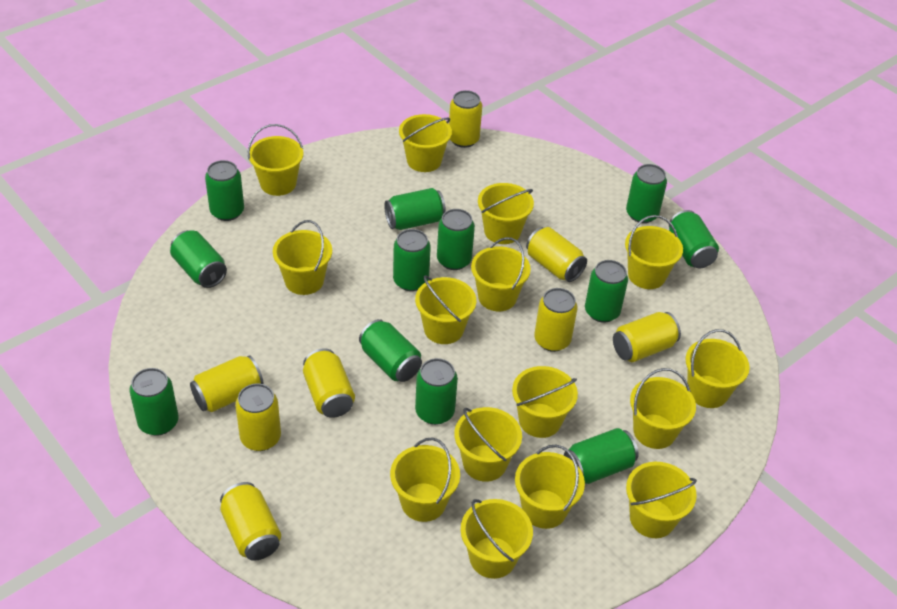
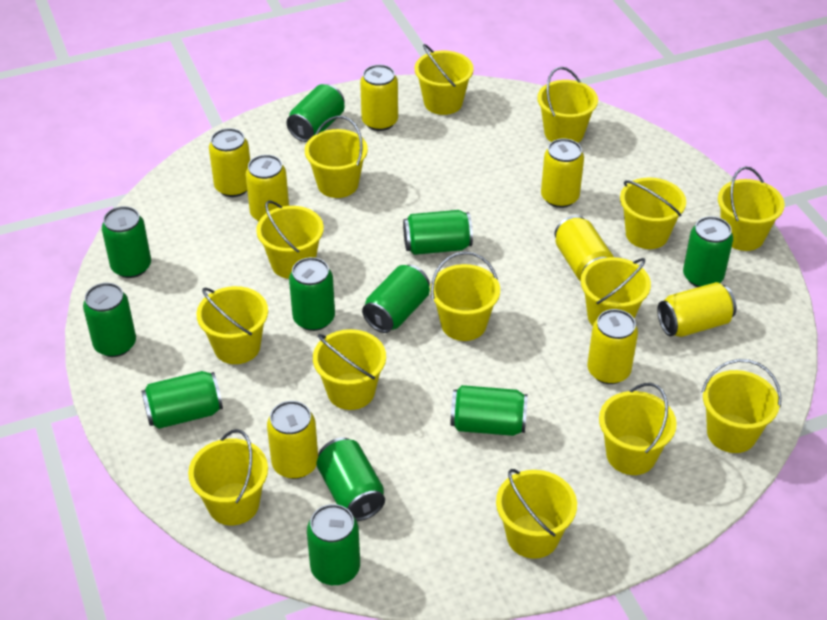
green can: 12 -> 11
yellow bucket: 15 -> 14

